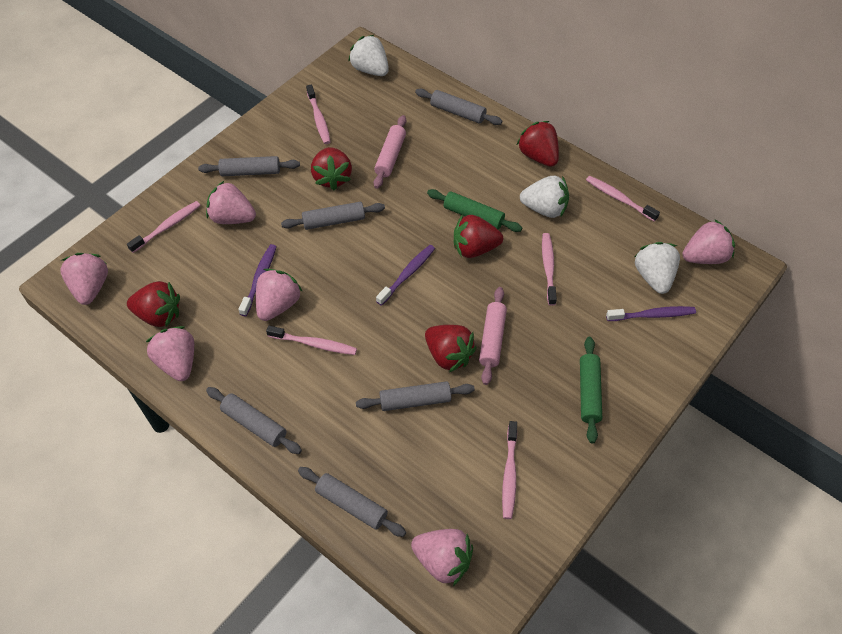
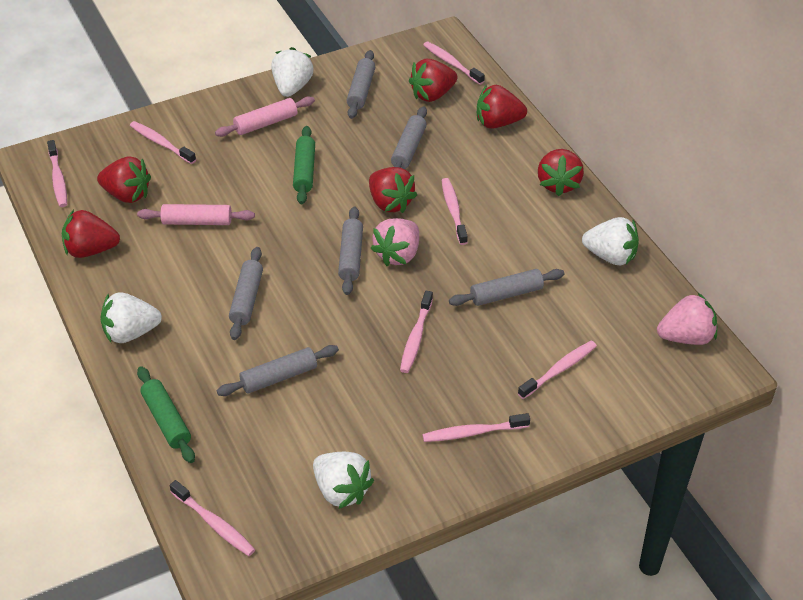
pink strawberry: 6 -> 2
pink toothbrush: 6 -> 8
purple toothbrush: 3 -> 0
red strawberry: 5 -> 6
white strawberry: 3 -> 4

